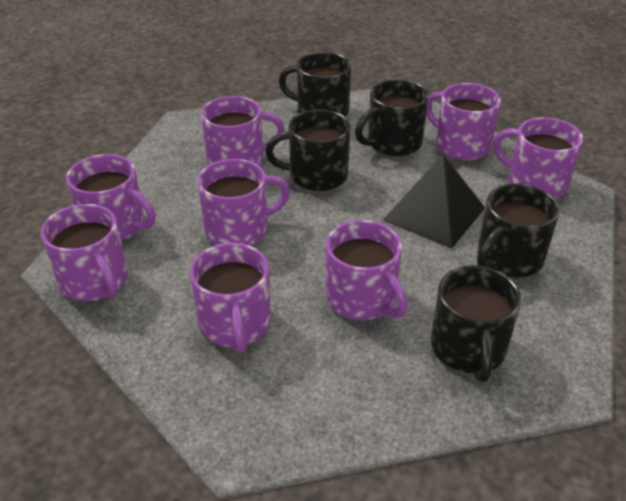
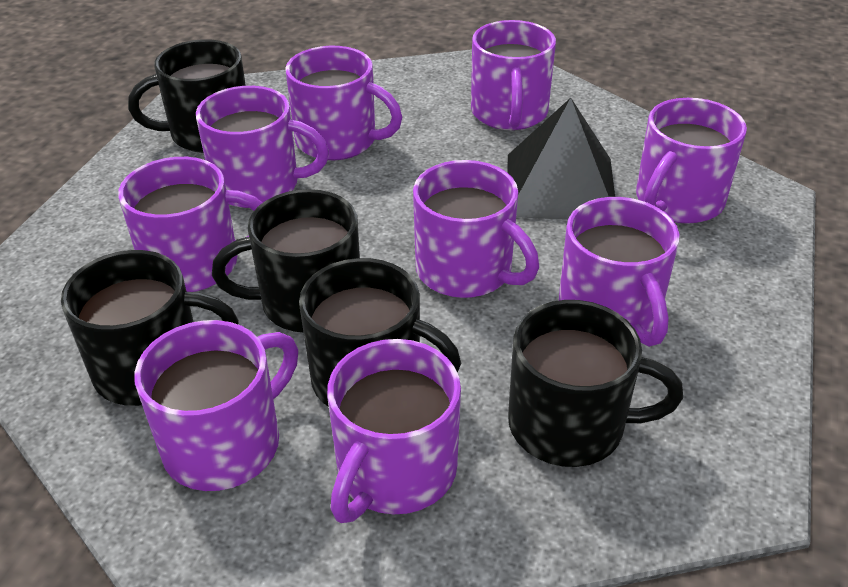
purple mug: 8 -> 9

